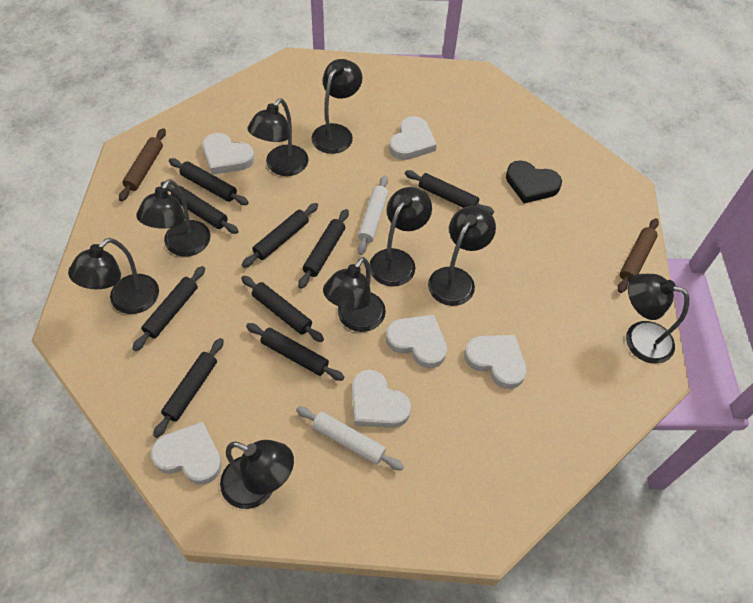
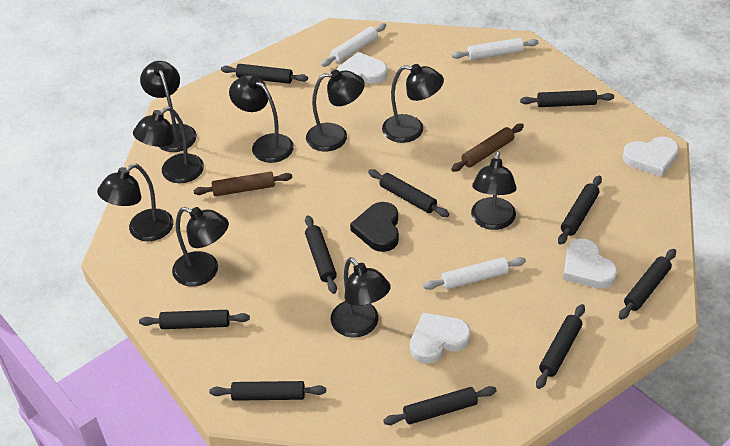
black rolling pin: 9 -> 10
white heart: 6 -> 4
white rolling pin: 2 -> 3

